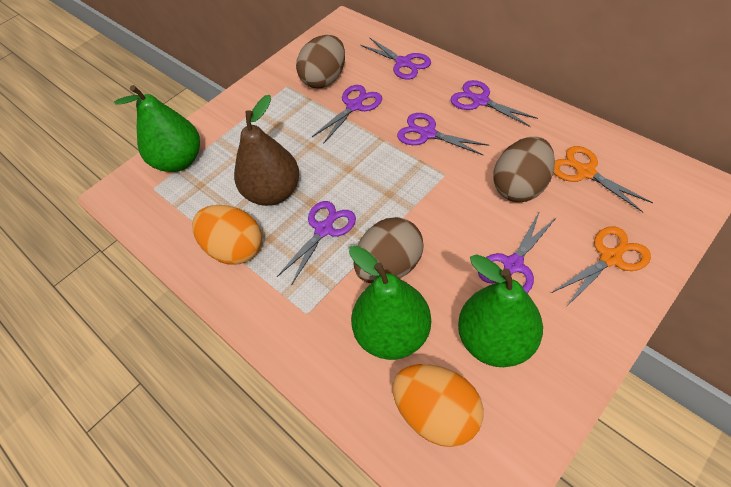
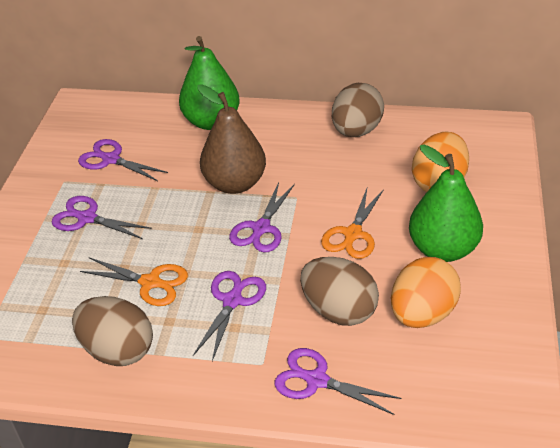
green pear: 3 -> 2
purple scissors: 6 -> 5

